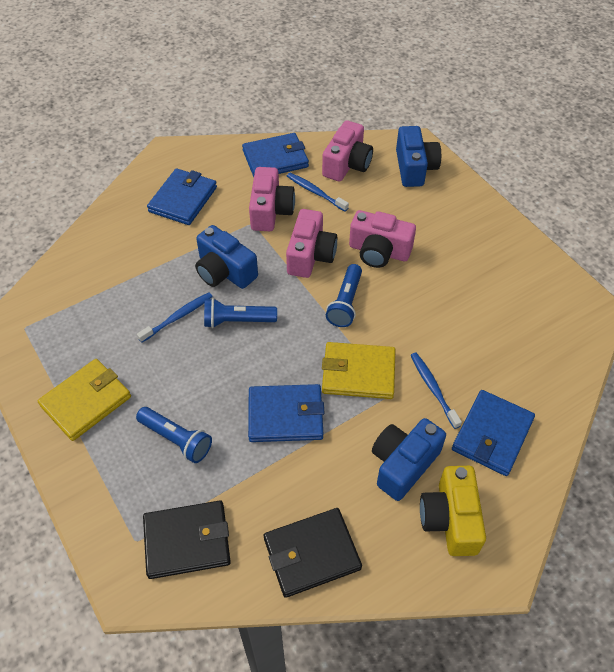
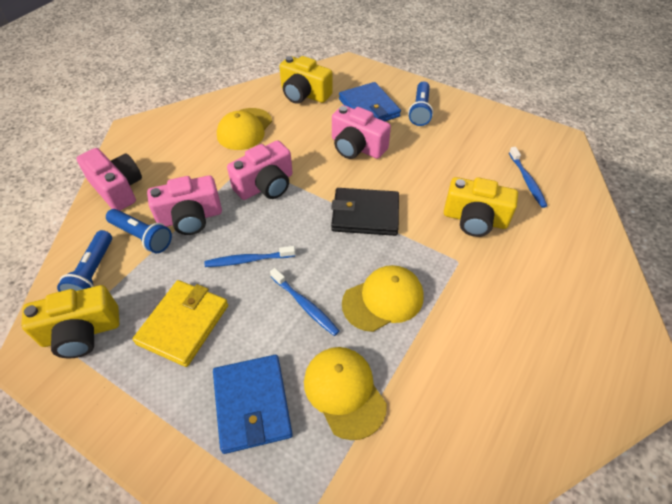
black wallet: 2 -> 1
blue camera: 3 -> 0
blue wallet: 4 -> 2
yellow camera: 1 -> 3
yellow cap: 0 -> 3
yellow wallet: 2 -> 1

